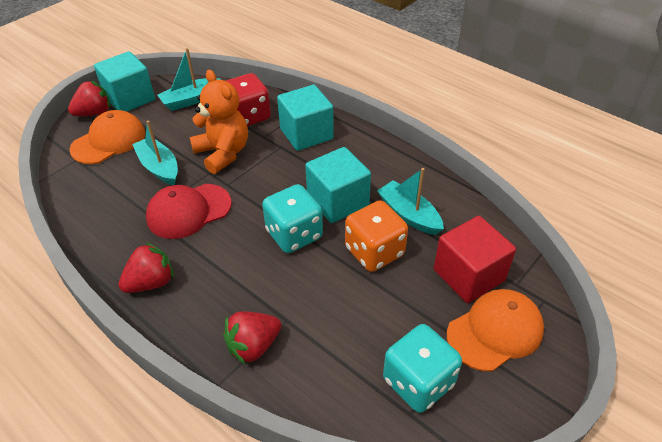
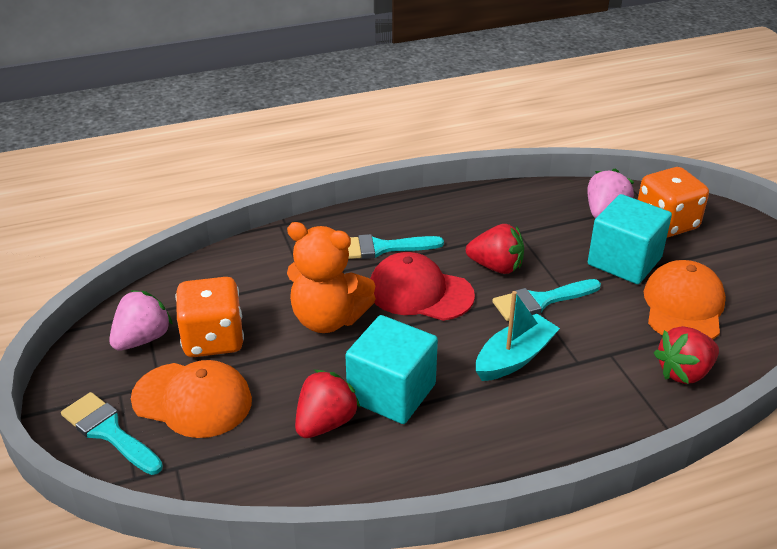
orange dice: 1 -> 2
pink strawberry: 0 -> 2
red cube: 1 -> 0
red dice: 1 -> 0
turquoise boat: 3 -> 1
turquoise brush: 0 -> 3
turquoise cube: 3 -> 2
turquoise dice: 2 -> 0

